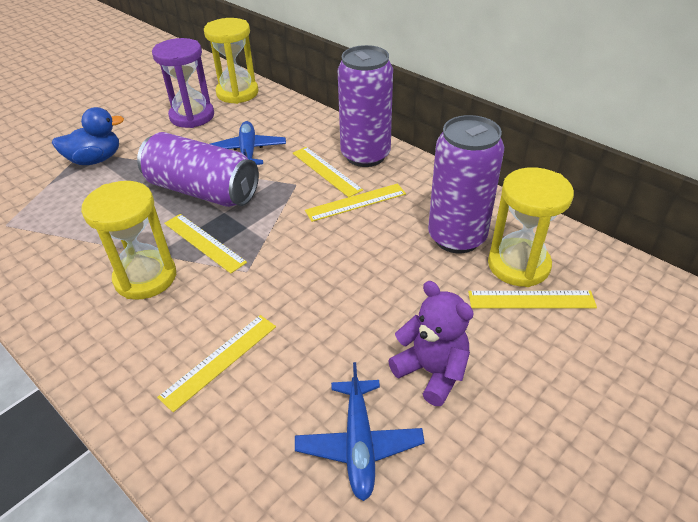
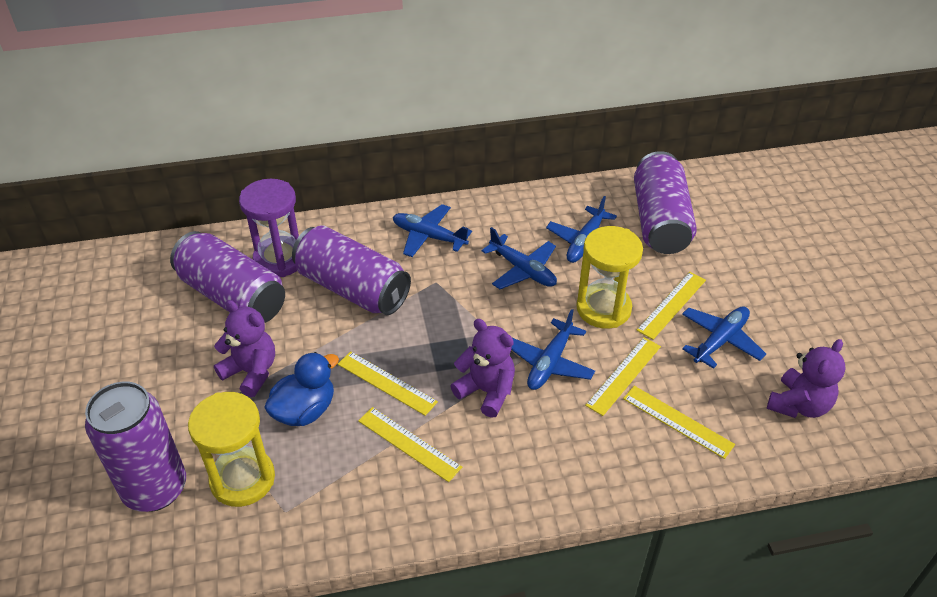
blue plane: 2 -> 5
purple can: 3 -> 4
purple teddy bear: 1 -> 3
yellow hourglass: 3 -> 2

